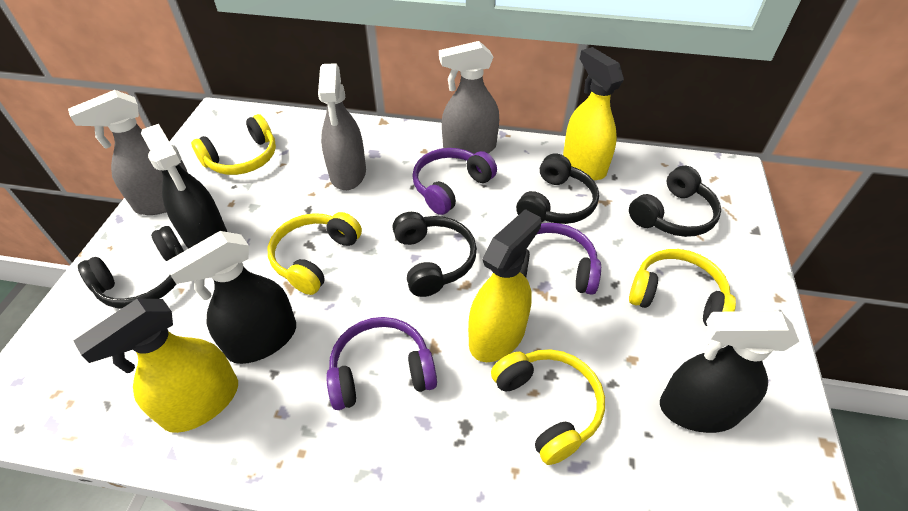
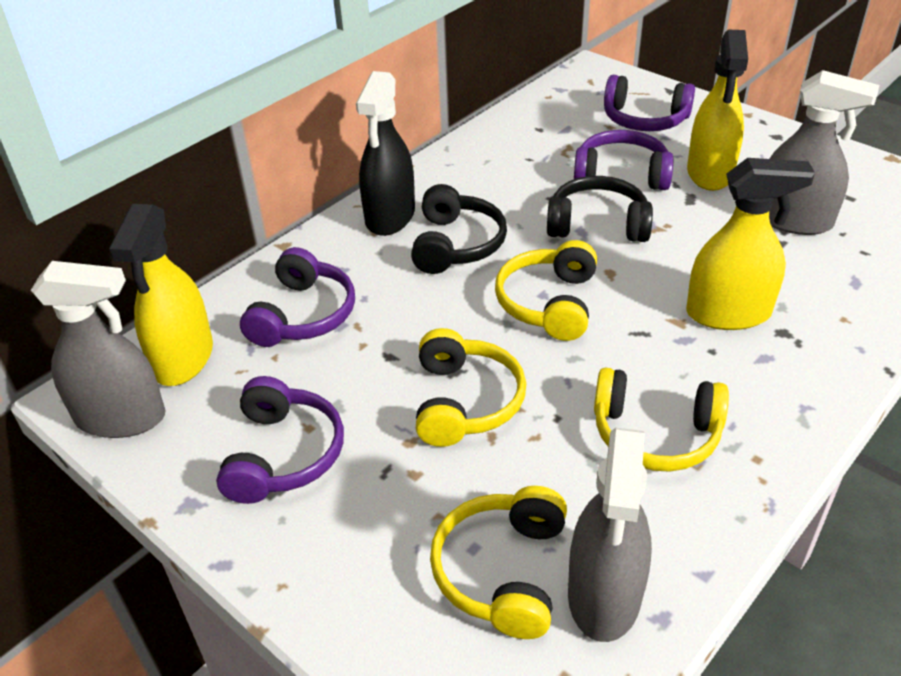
black headphones: 4 -> 2
black spray bottle: 3 -> 1
purple headphones: 3 -> 4

